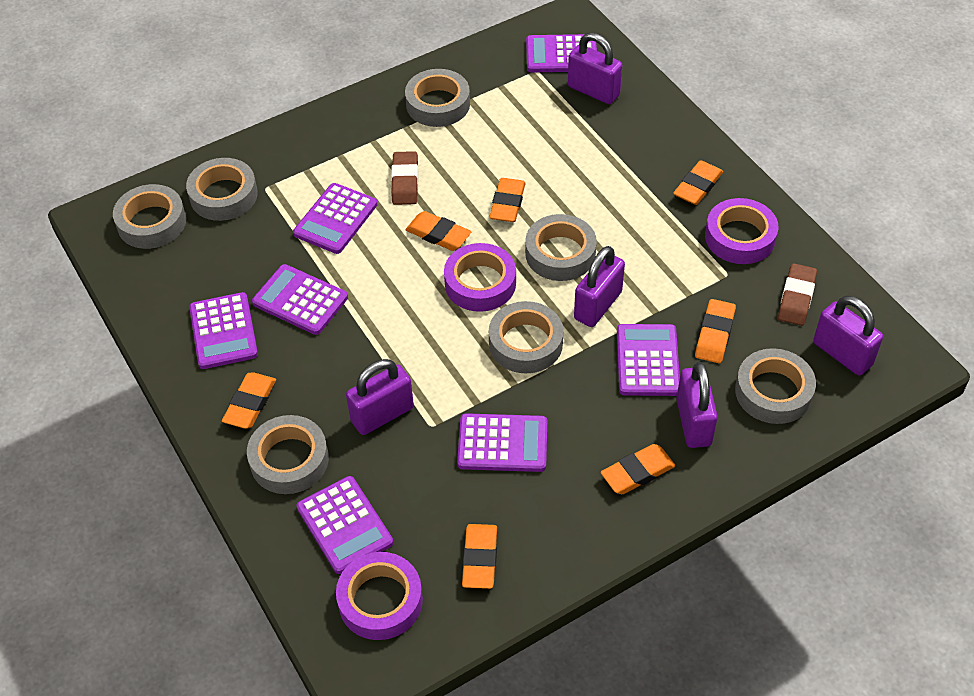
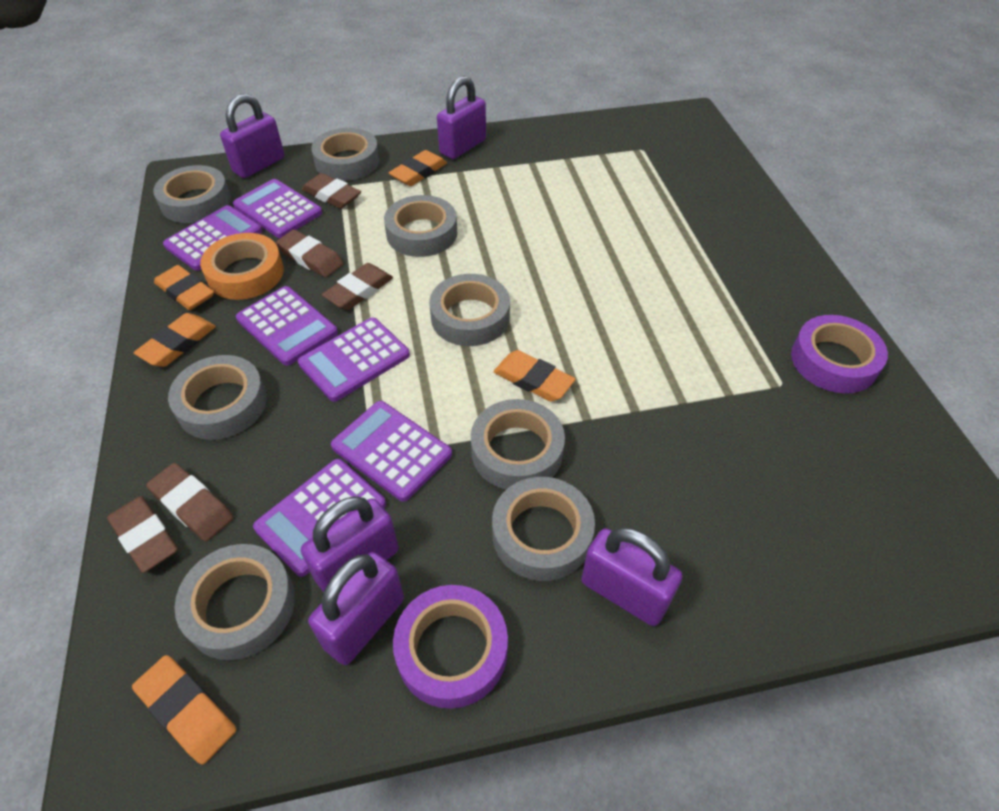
brown eraser: 2 -> 5
grey tape: 7 -> 8
orange eraser: 7 -> 5
orange tape: 0 -> 1
purple calculator: 7 -> 6
purple tape: 3 -> 2

